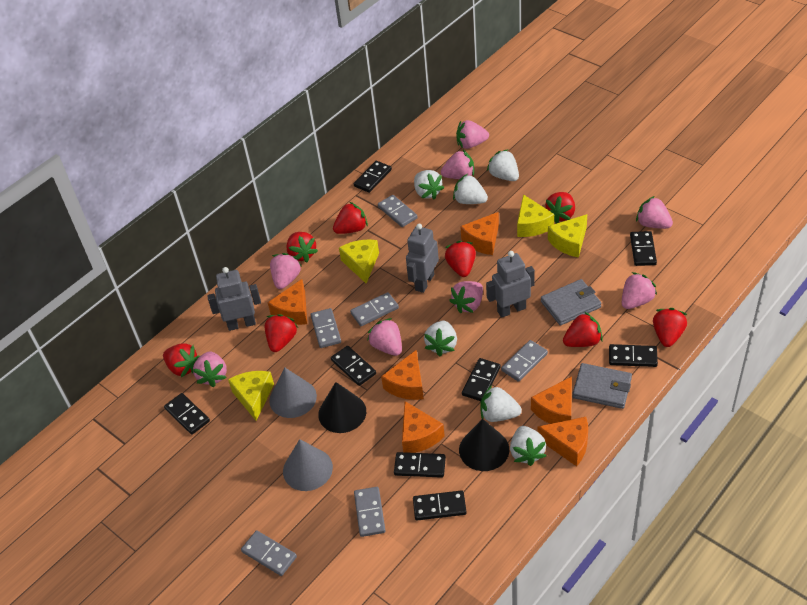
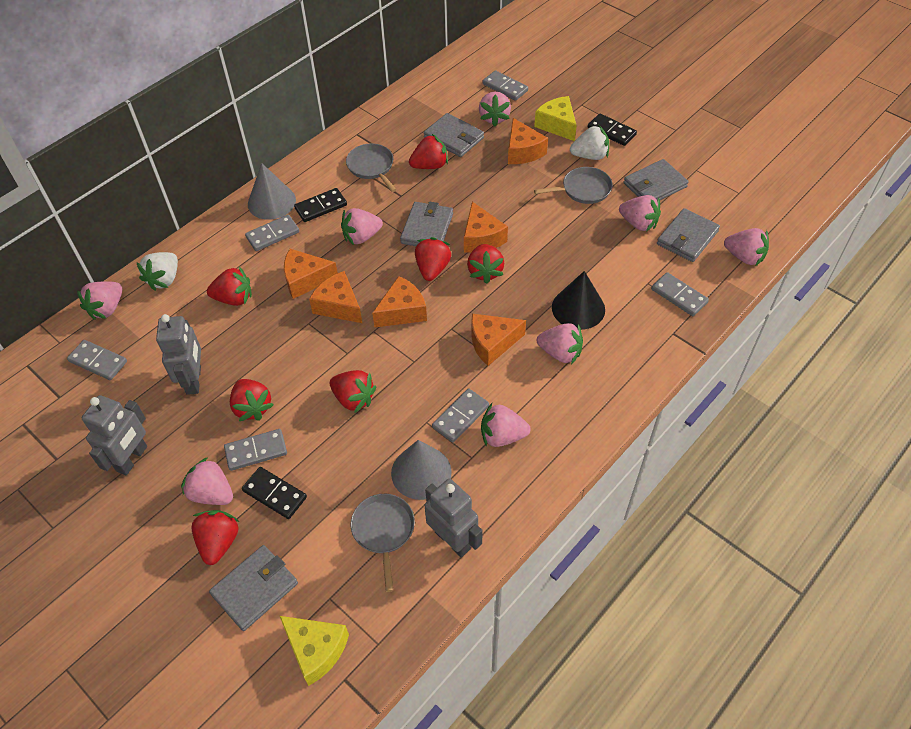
black cone: 2 -> 1
black domino: 8 -> 3
grey pan: 0 -> 3
grey wallet: 2 -> 5
red strawberry: 8 -> 7
white strawberry: 6 -> 2
yellow cheese: 4 -> 2

